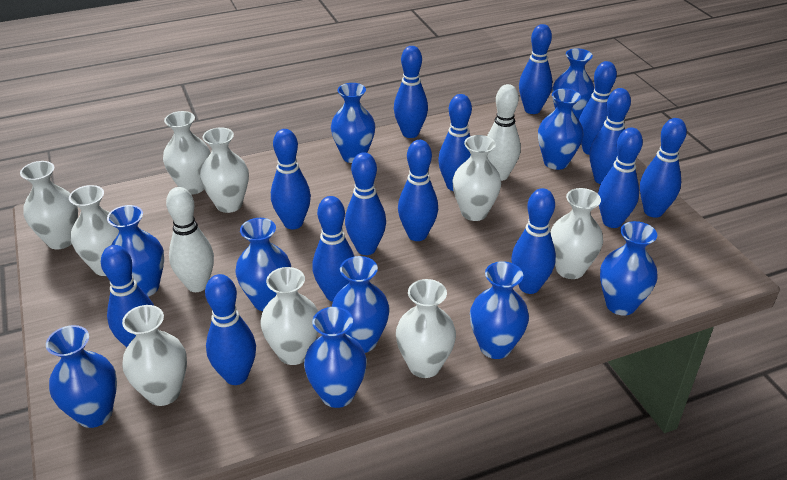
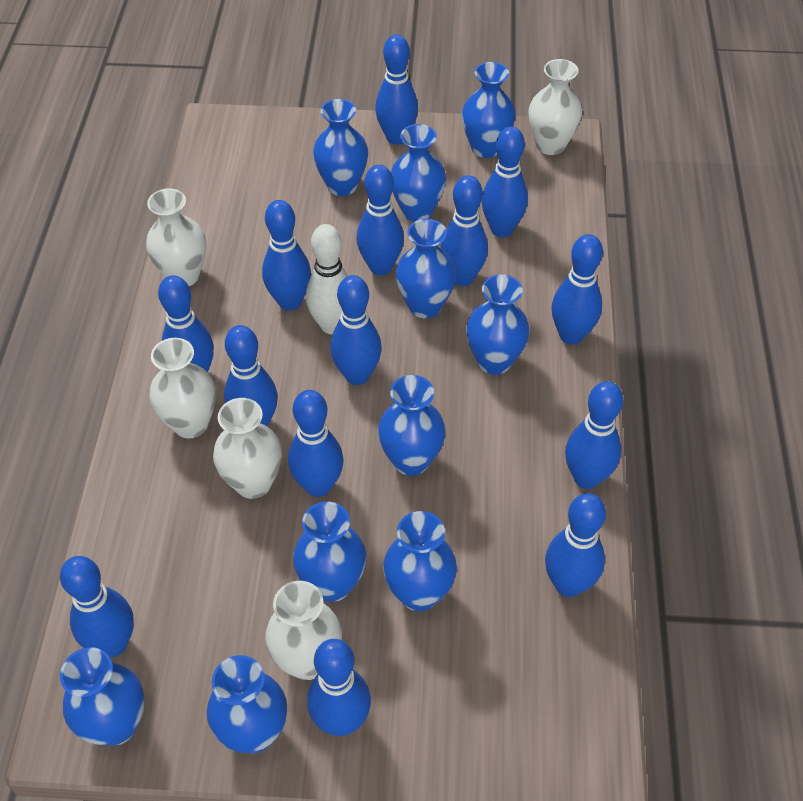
white bowling pin: 2 -> 1
white vase: 9 -> 5

